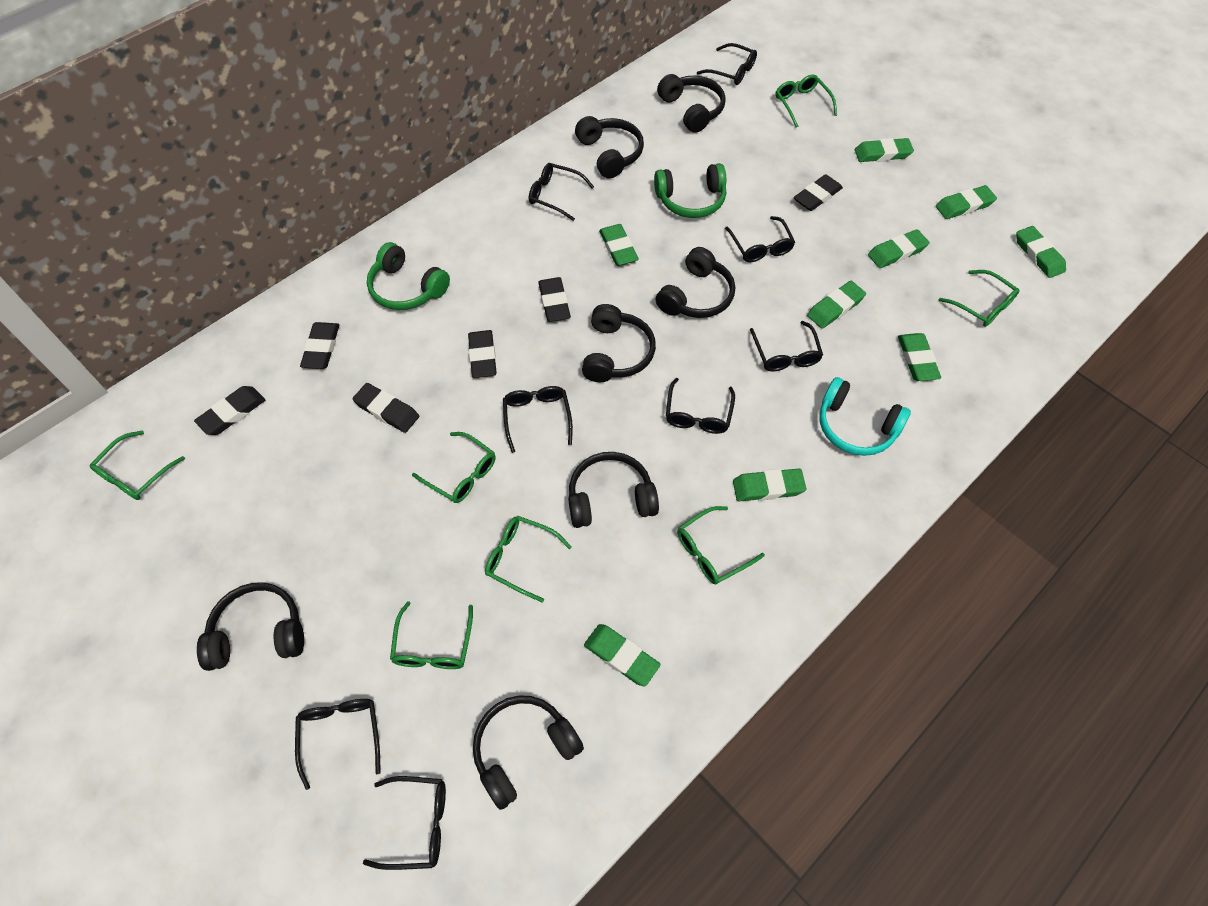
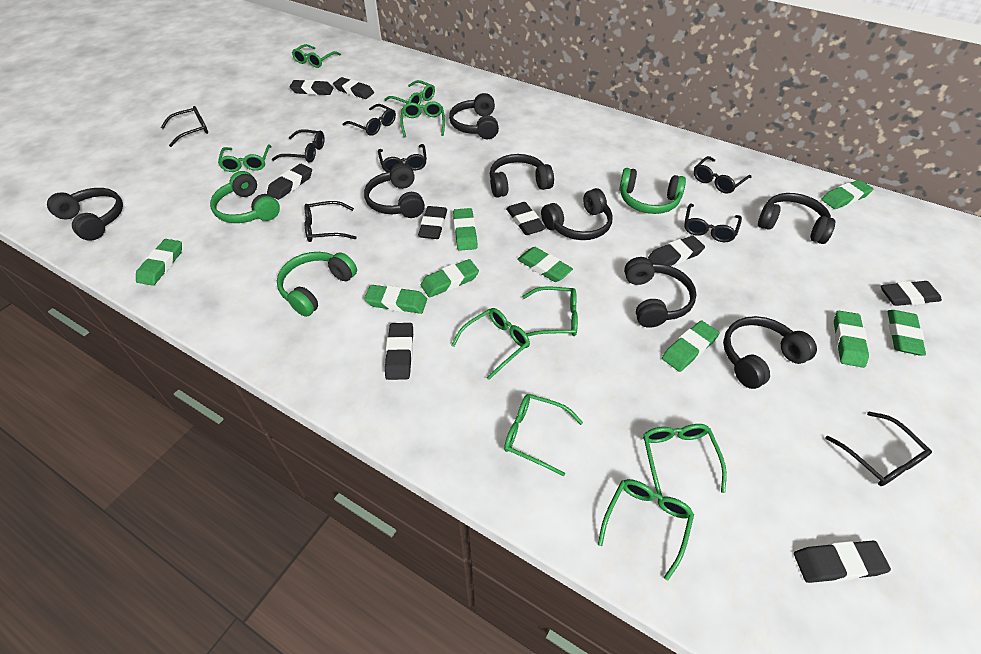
black eraser: 6 -> 9
black headphones: 7 -> 8
green glasses: 7 -> 9
green headphones: 2 -> 3
turquoise headphones: 1 -> 0

